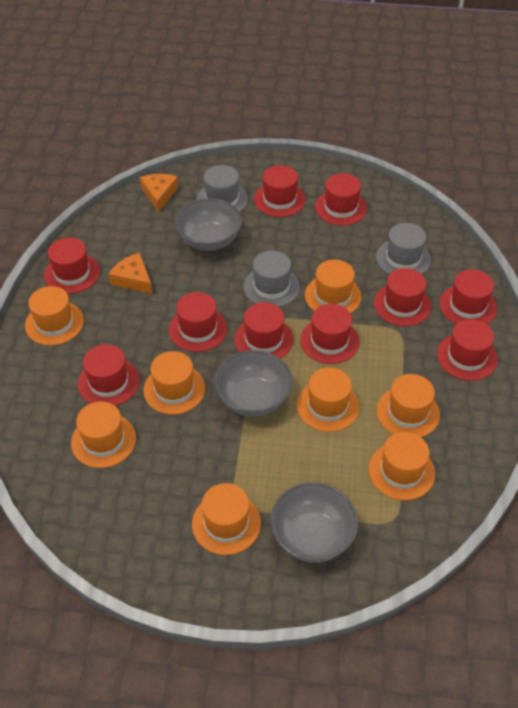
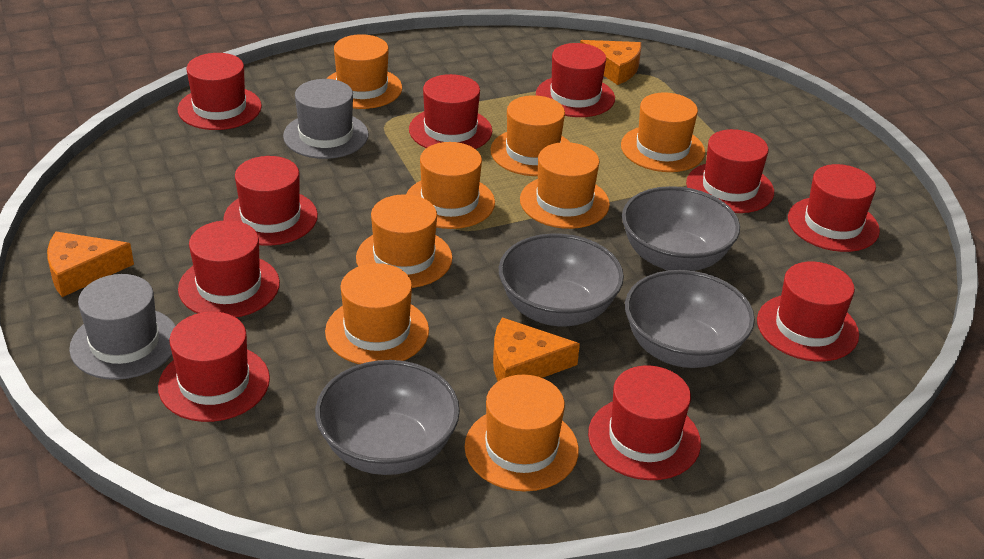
grey bowl: 3 -> 4
grey hat: 3 -> 2
orange cheese: 2 -> 3

